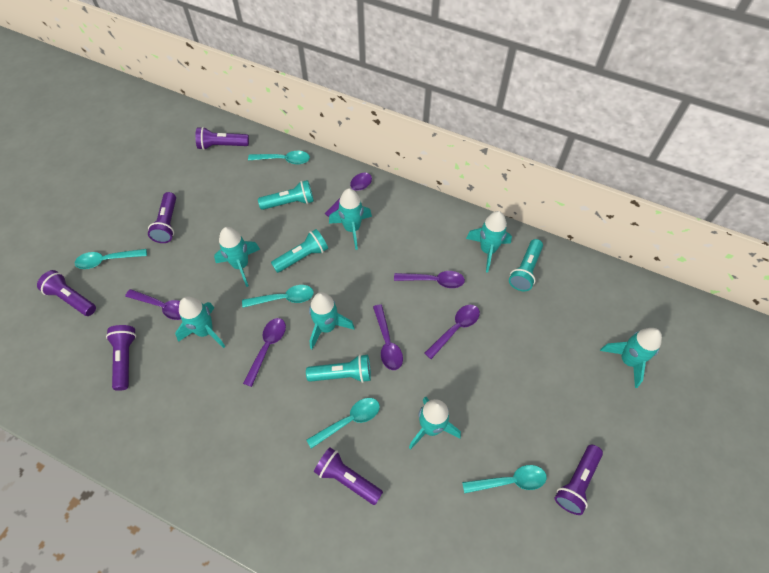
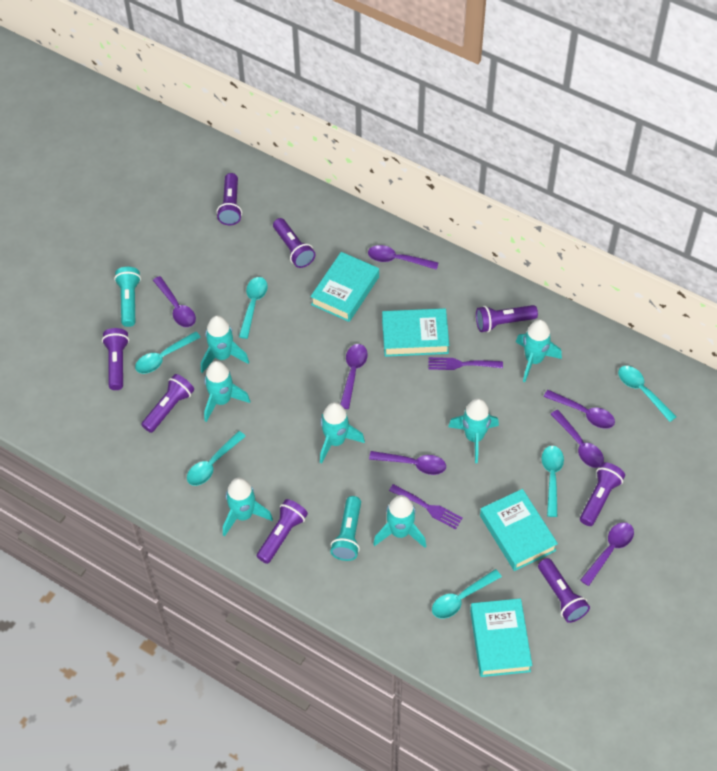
purple flashlight: 6 -> 8
purple fork: 0 -> 2
purple spoon: 6 -> 7
turquoise book: 0 -> 4
turquoise flashlight: 4 -> 2
turquoise spoon: 5 -> 6

